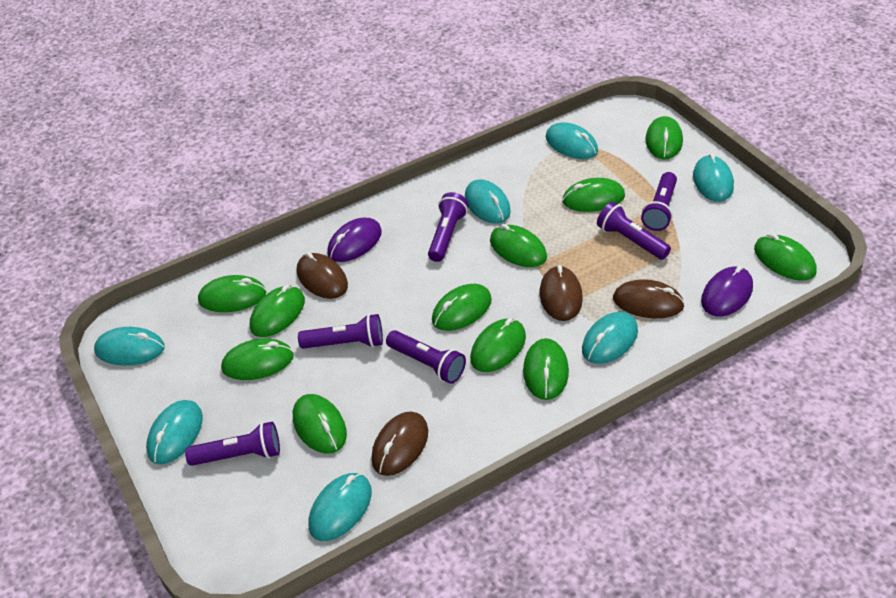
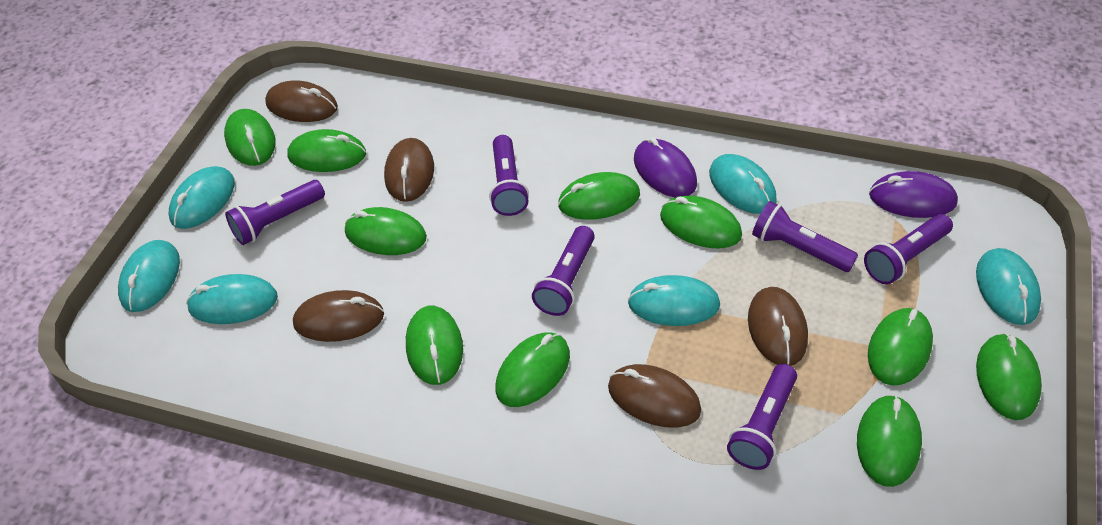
brown mouse: 4 -> 5
green mouse: 11 -> 10
turquoise mouse: 7 -> 6

